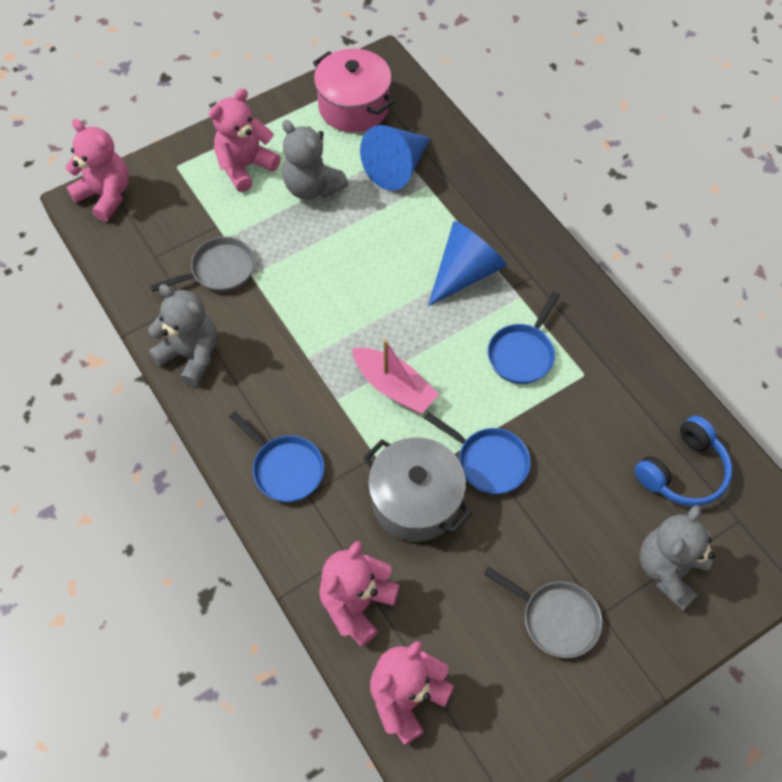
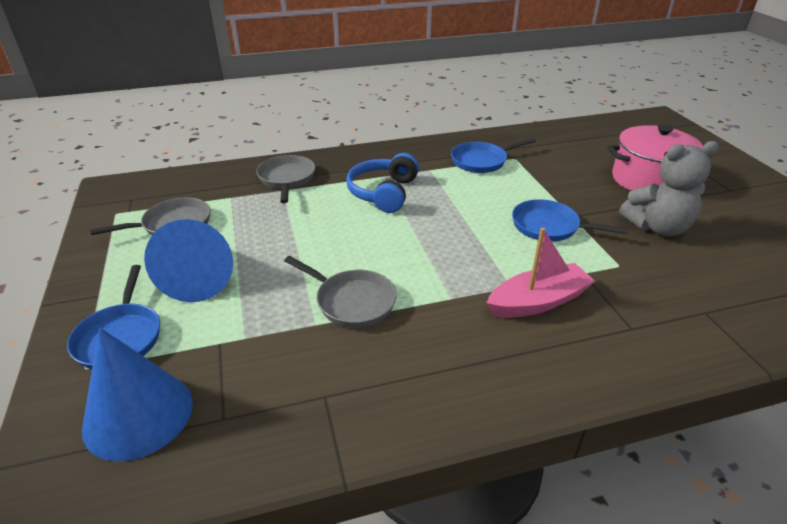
grey pan: 2 -> 3
grey pot: 1 -> 0
grey teddy bear: 3 -> 1
pink teddy bear: 4 -> 0

